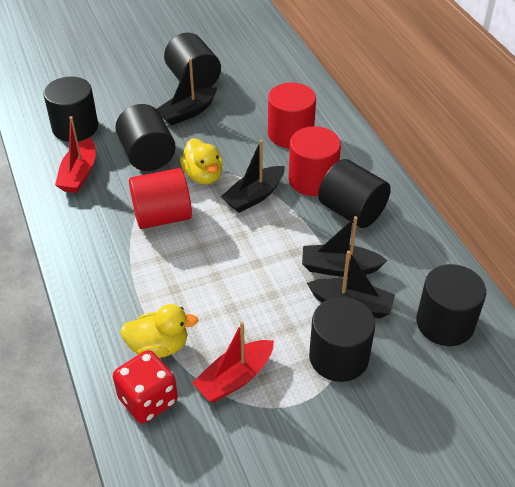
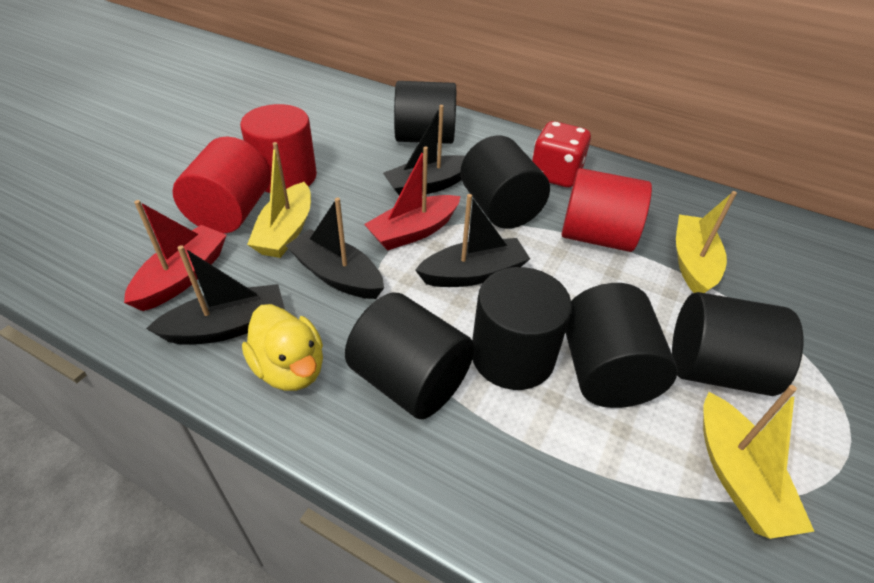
yellow boat: 0 -> 3
yellow duck: 2 -> 1

